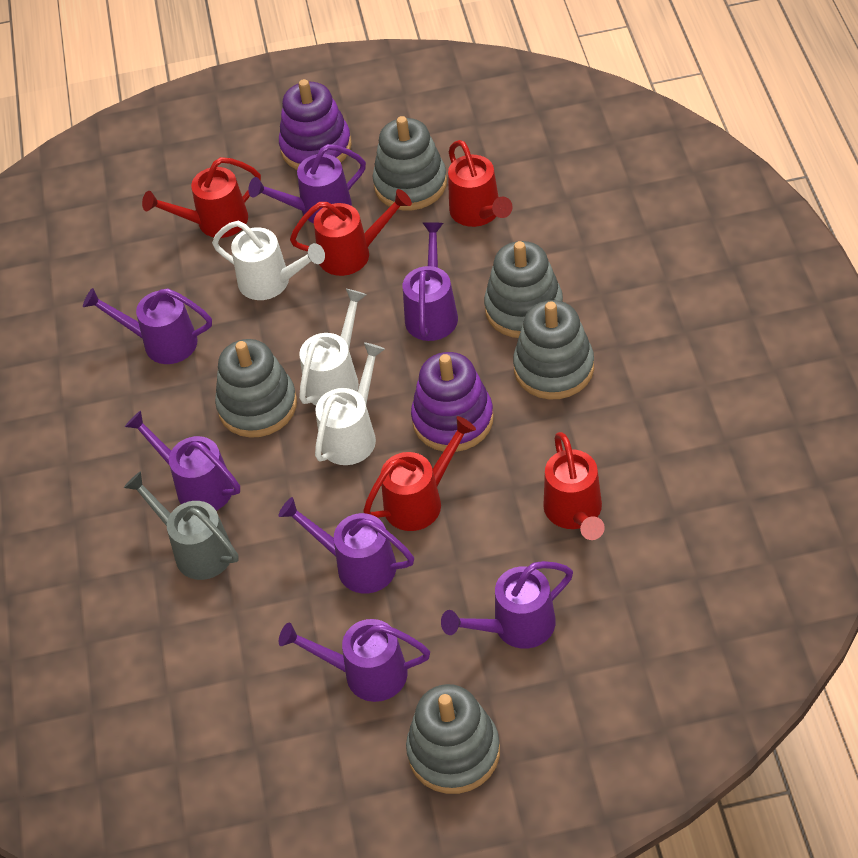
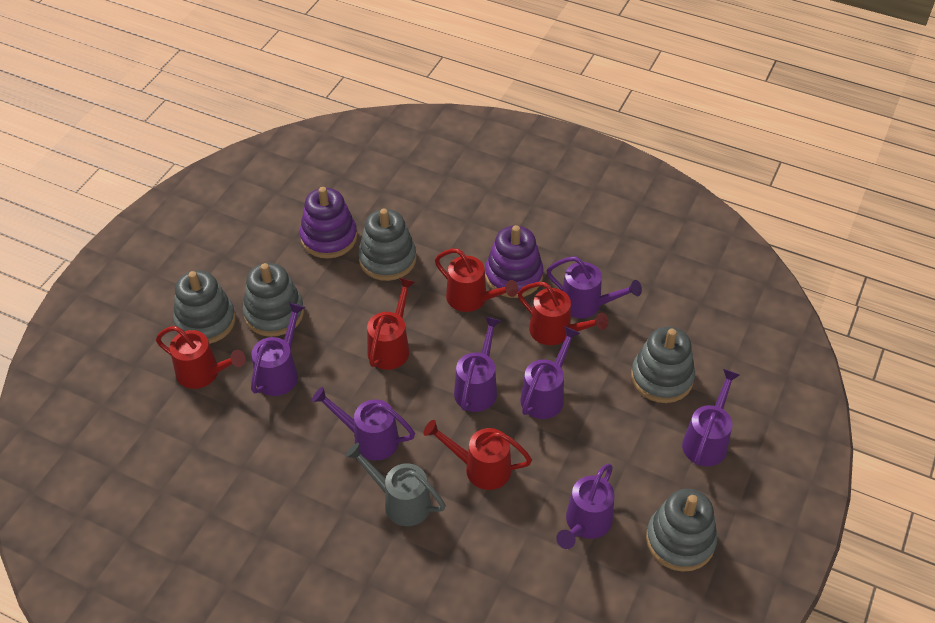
white watering can: 3 -> 0

